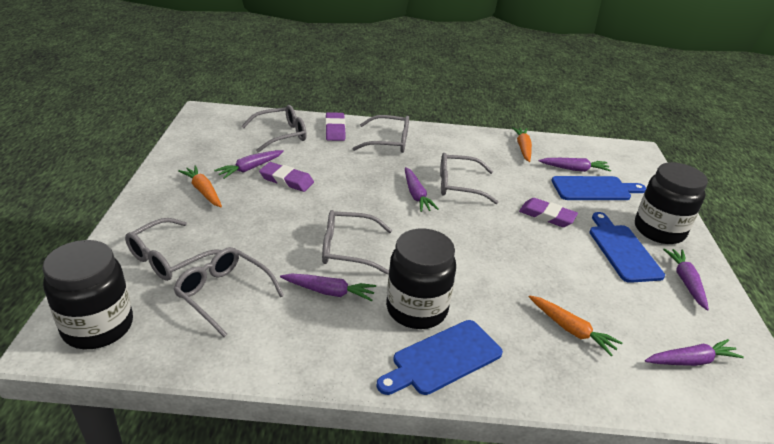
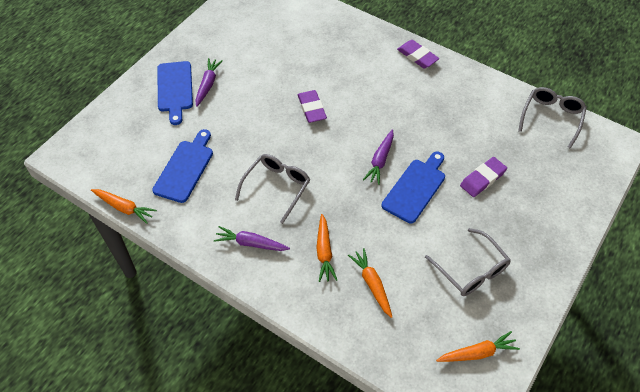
black jar: 3 -> 0
grey glasses: 6 -> 3
orange carrot: 3 -> 4
purple carrot: 6 -> 3

